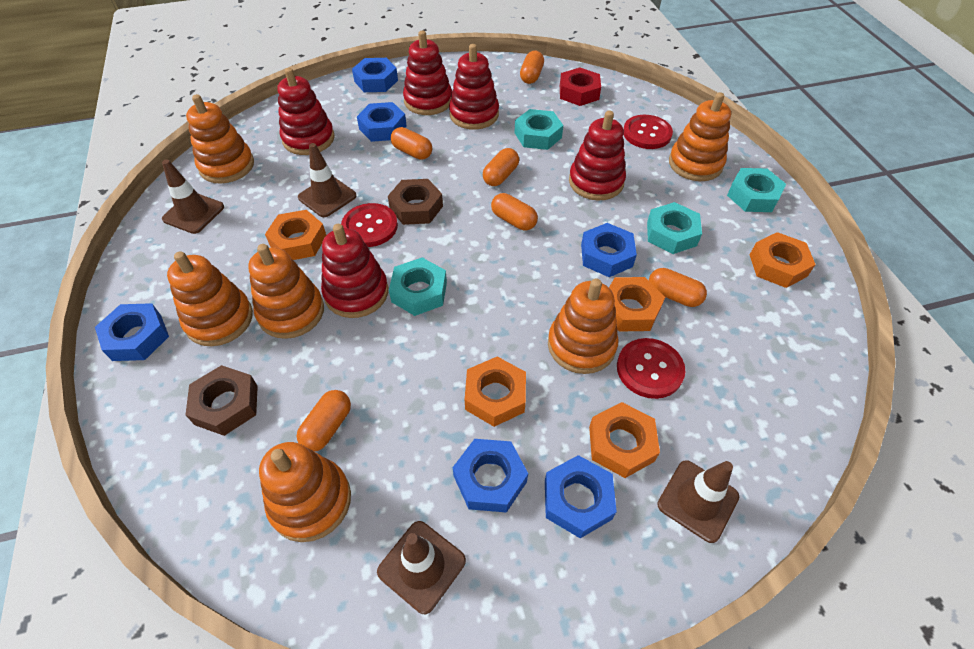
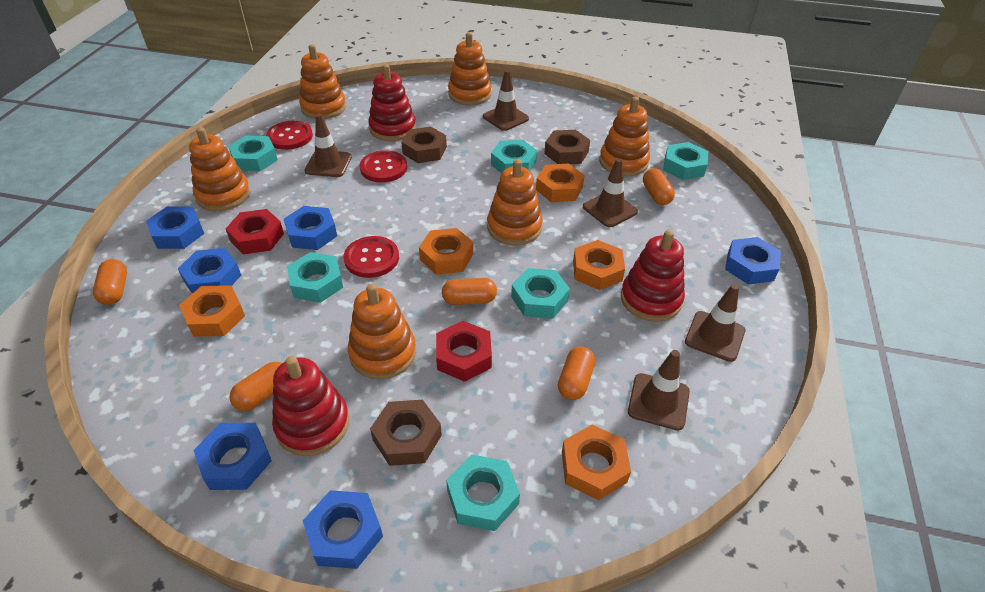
brown nut: 2 -> 3
brown traffic cone: 4 -> 5
orange capsule: 6 -> 5
red nut: 1 -> 2
red stacking toy: 5 -> 3
turquoise nut: 4 -> 6

